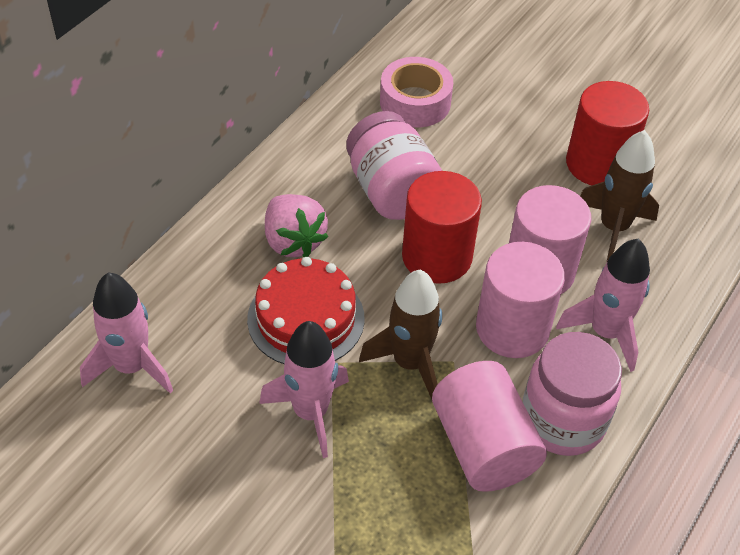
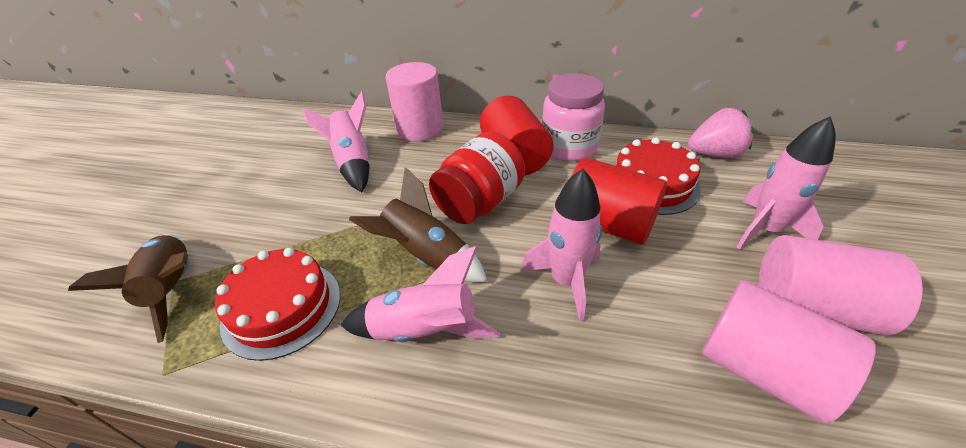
pink jar: 2 -> 1
pink rocket: 3 -> 4
pink tape: 1 -> 0
red cake: 1 -> 2
red jar: 0 -> 1

